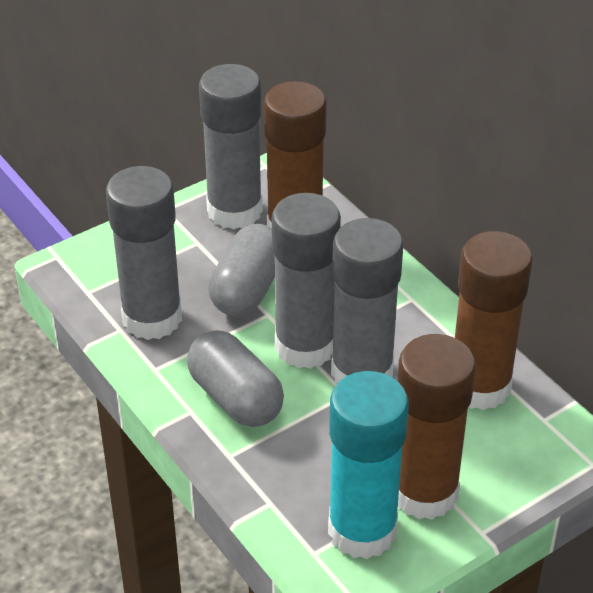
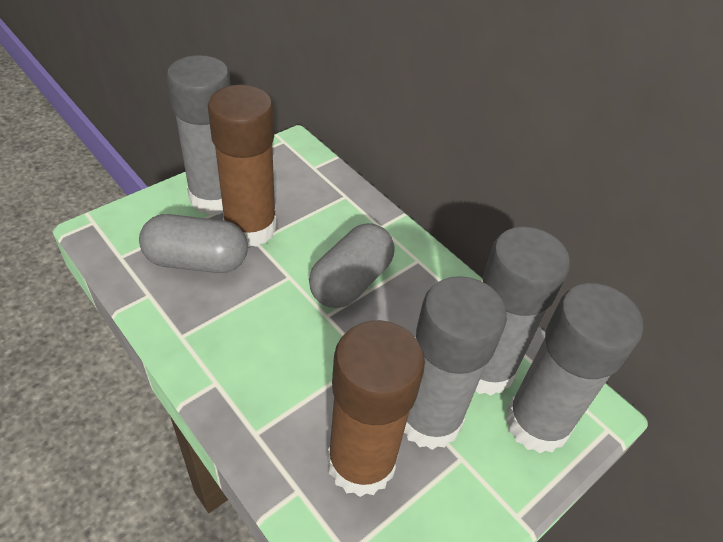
brown glue stick: 3 -> 2
turquoise glue stick: 1 -> 0

